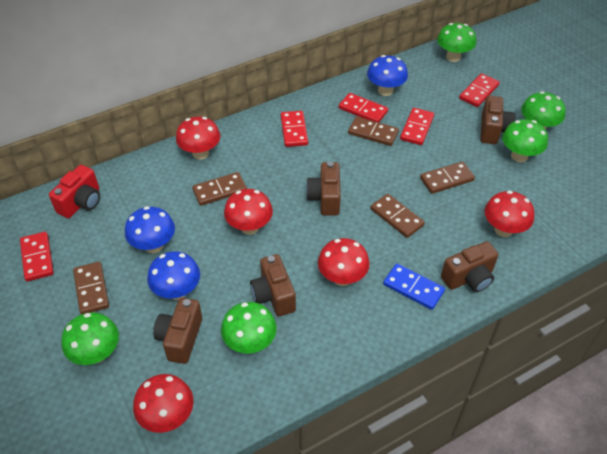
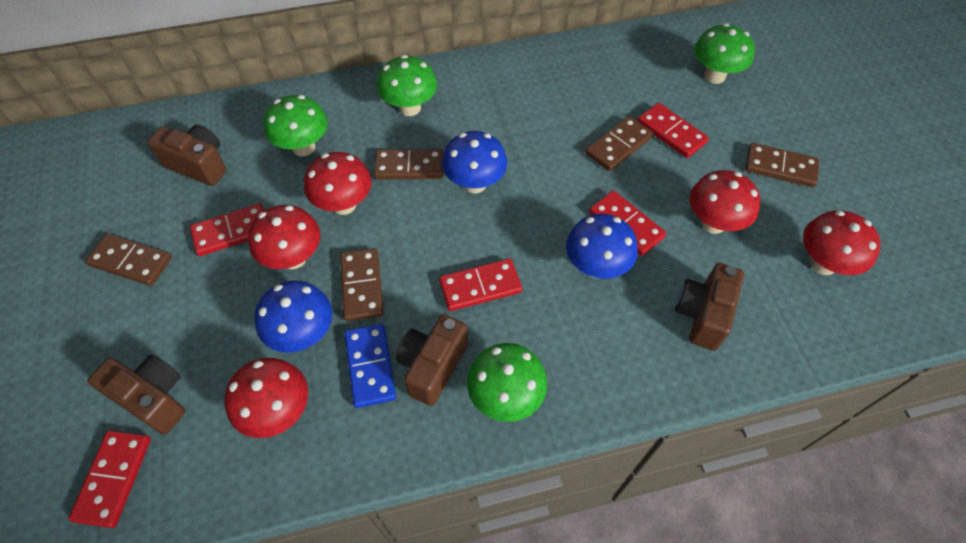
brown camera: 5 -> 4
green mushroom: 5 -> 4
red camera: 1 -> 0

